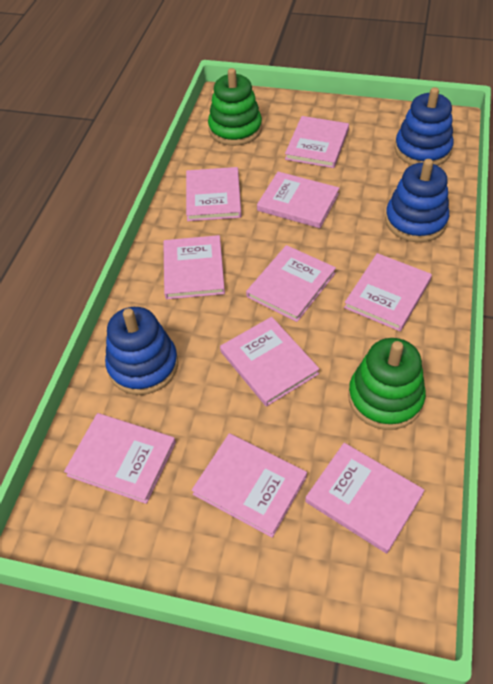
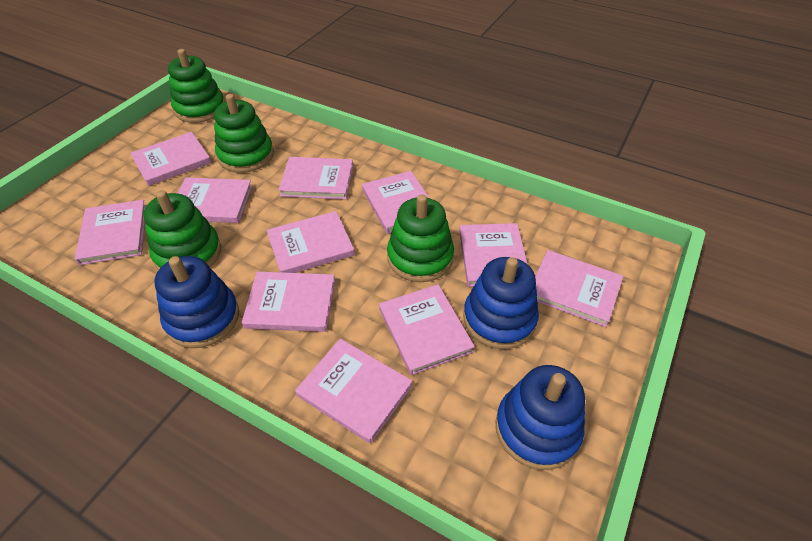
green stacking toy: 2 -> 4
pink book: 10 -> 11

